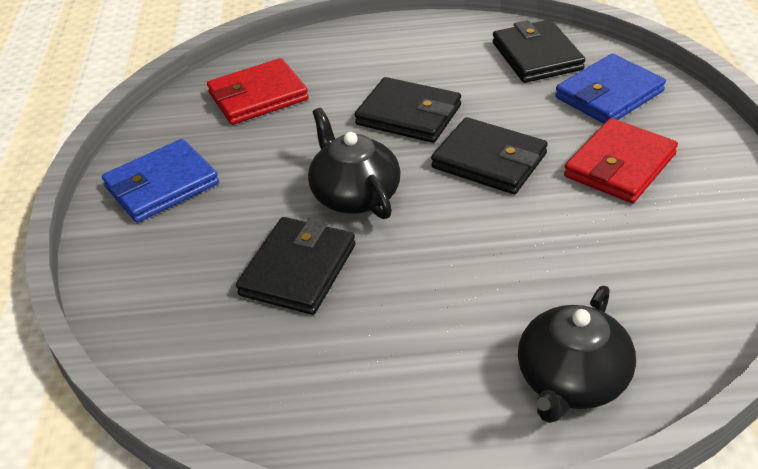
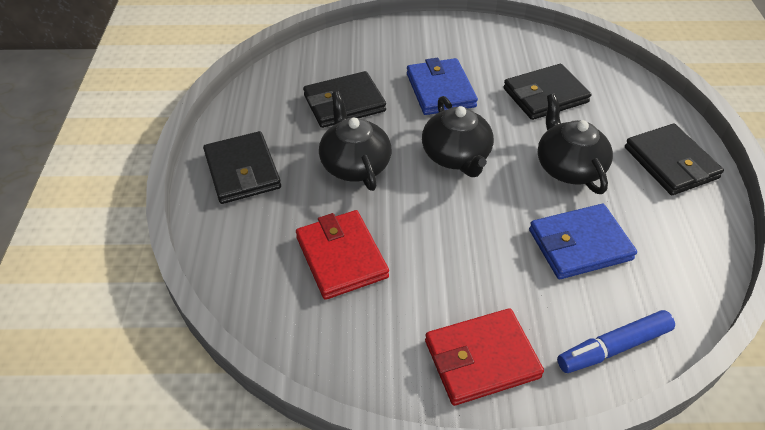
black teapot: 2 -> 3
blue marker: 0 -> 1

